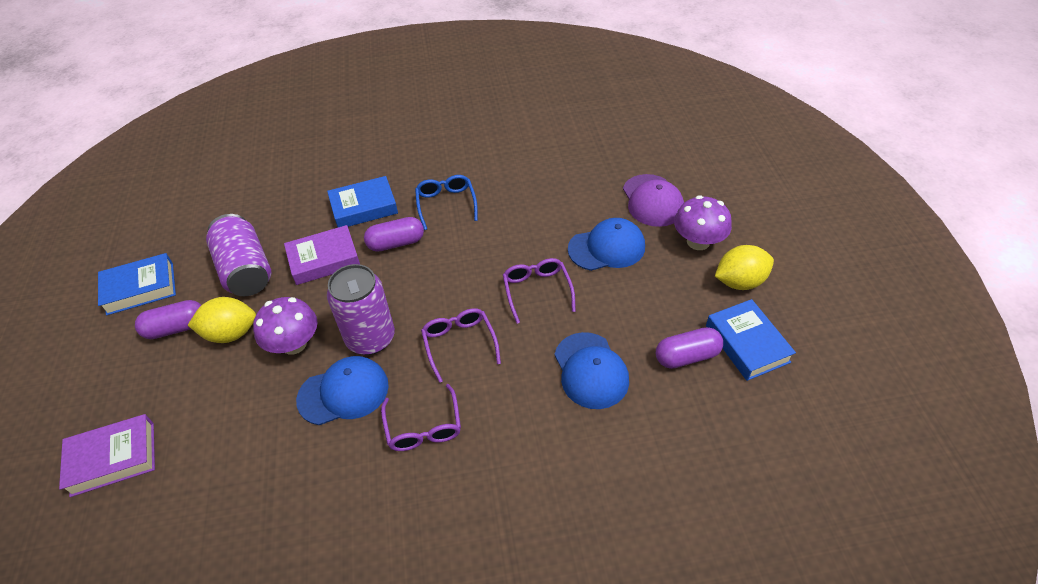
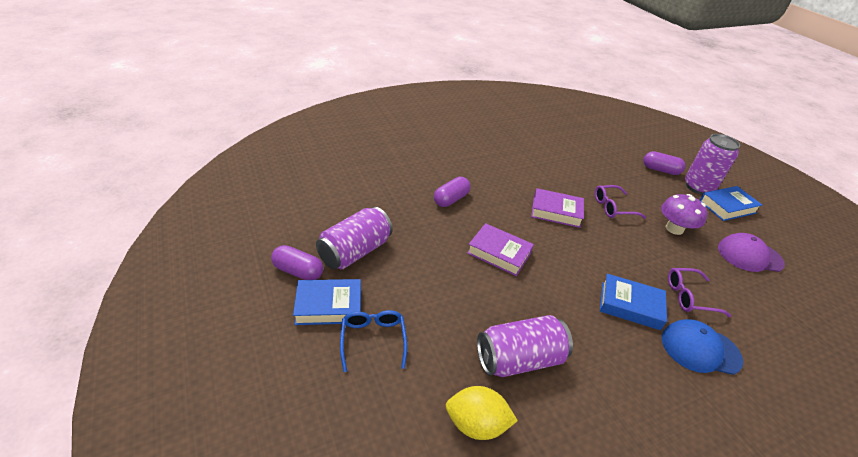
blue cap: 3 -> 1
purple can: 2 -> 3
purple glasses: 3 -> 2
purple mushroom: 2 -> 1
yellow lemon: 2 -> 1

